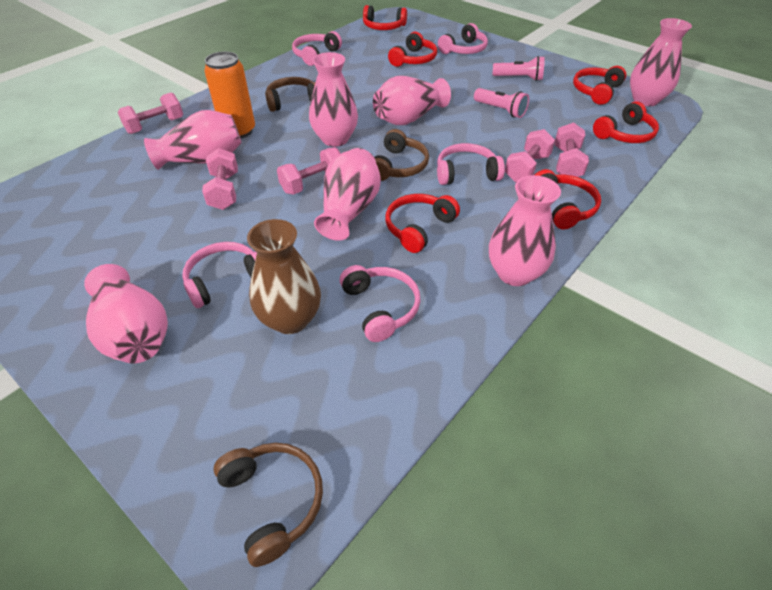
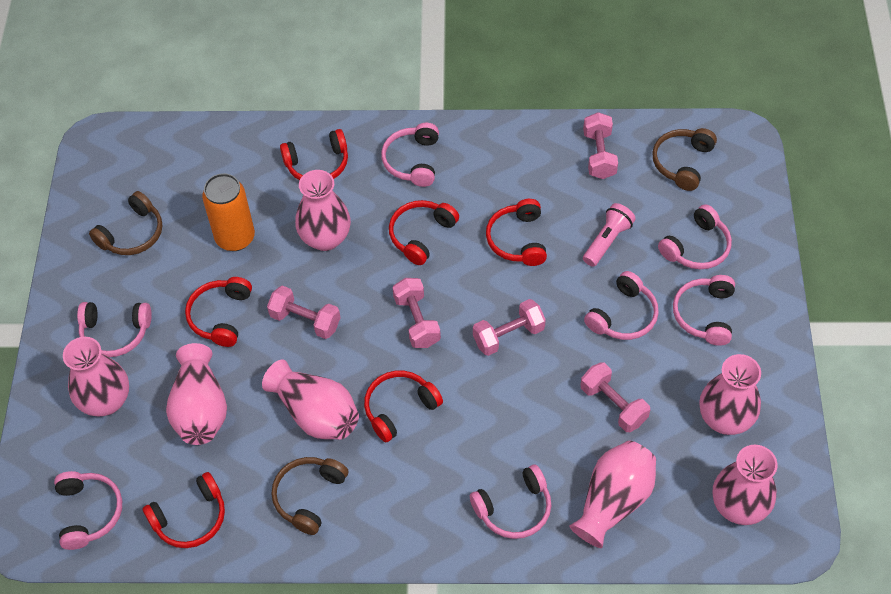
brown vase: 1 -> 0
pink flashlight: 2 -> 1
pink headphones: 5 -> 7

